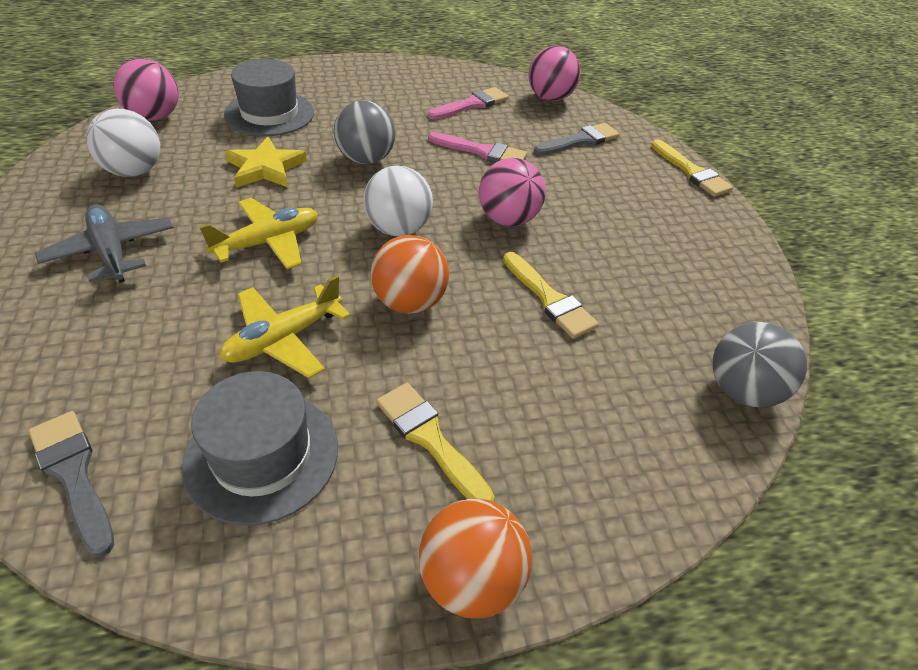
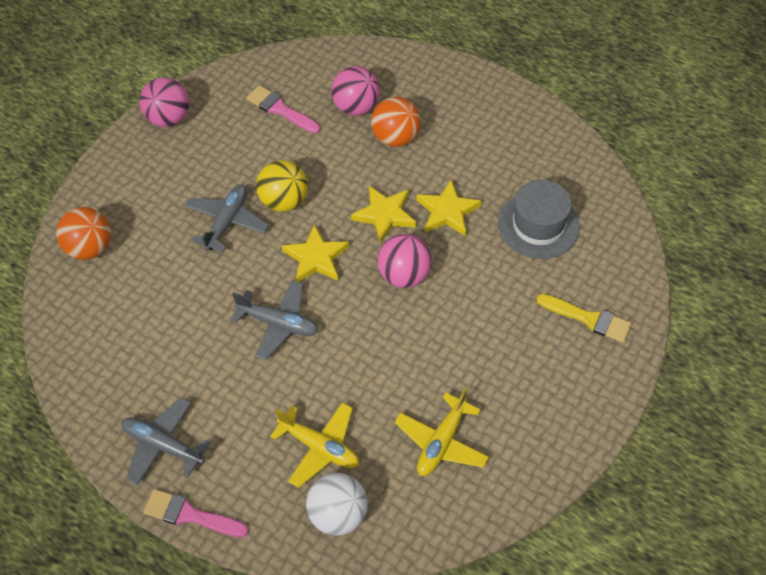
grey ball: 2 -> 0
grey brush: 2 -> 0
grey hat: 2 -> 1
grey plane: 1 -> 3
white ball: 2 -> 1
yellow ball: 0 -> 1
yellow brush: 3 -> 1
yellow star: 1 -> 3

